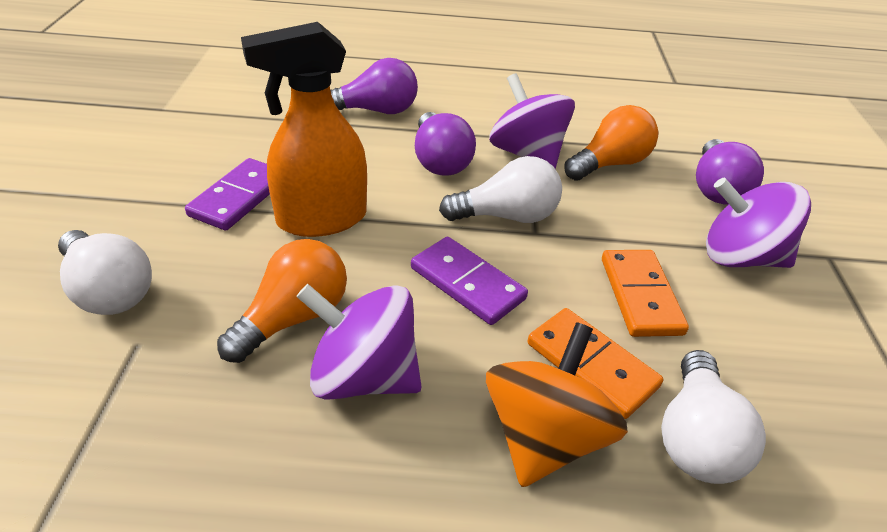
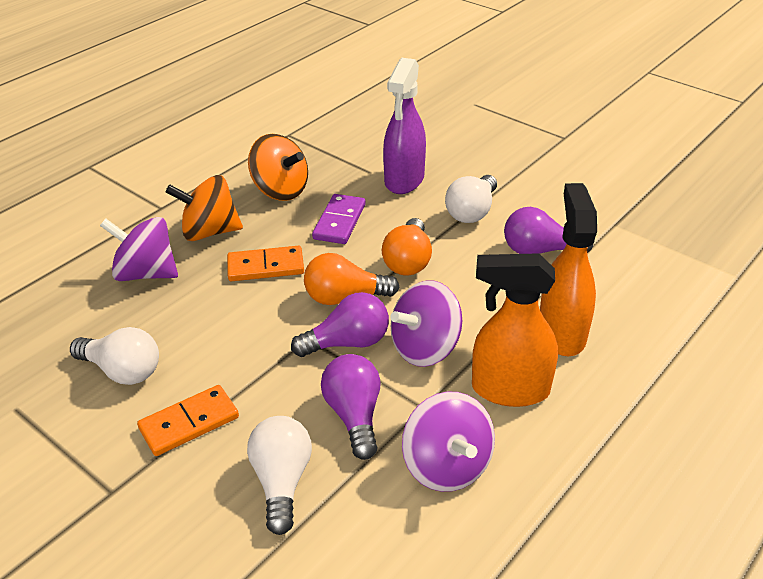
orange spinning top: 1 -> 2
orange spray bottle: 1 -> 2
purple domino: 2 -> 1
purple spray bottle: 0 -> 1

